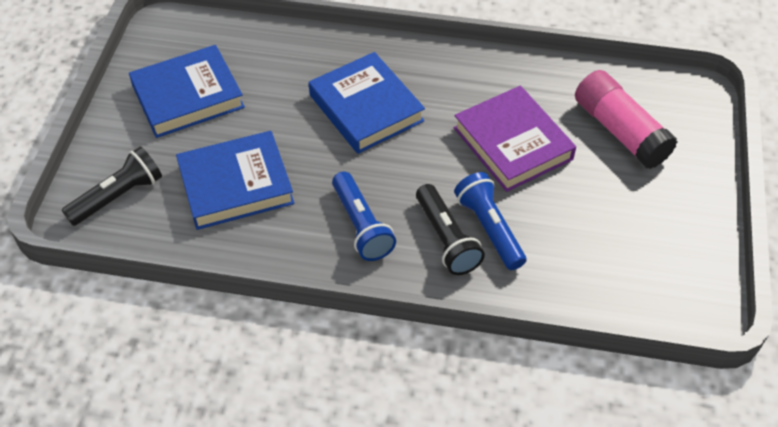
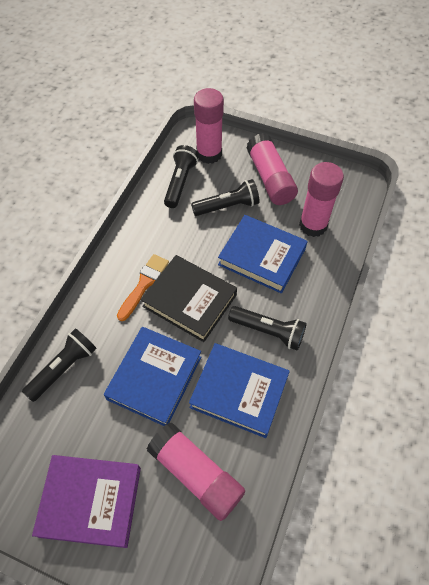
black book: 0 -> 1
black flashlight: 2 -> 4
blue flashlight: 2 -> 0
orange brush: 0 -> 1
pink glue stick: 1 -> 4

